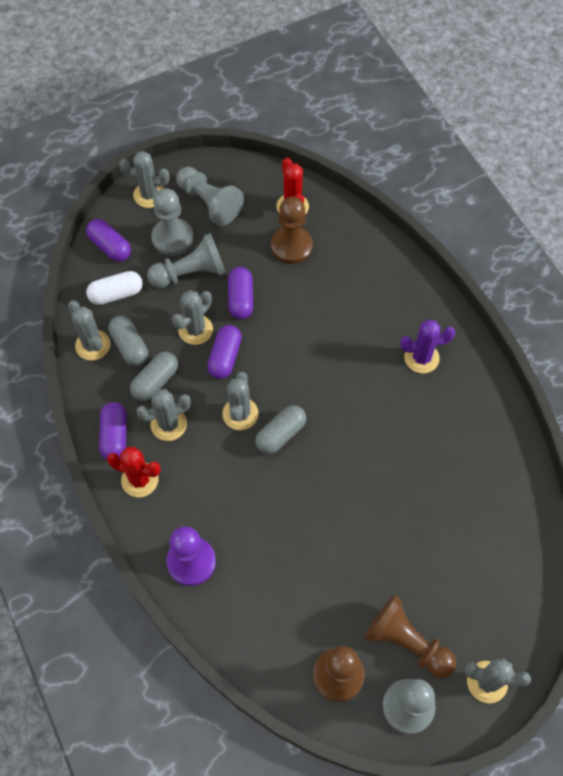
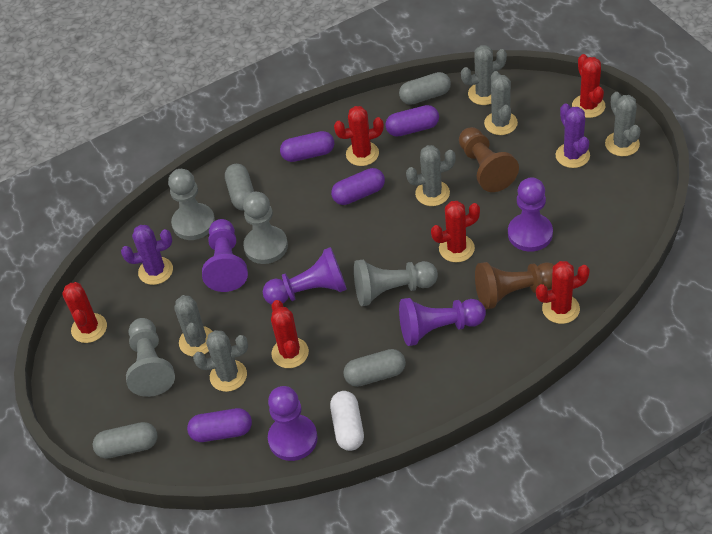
brown pawn: 3 -> 2
grey capsule: 3 -> 4
purple cactus: 1 -> 2
purple pawn: 1 -> 5
red cactus: 2 -> 6

